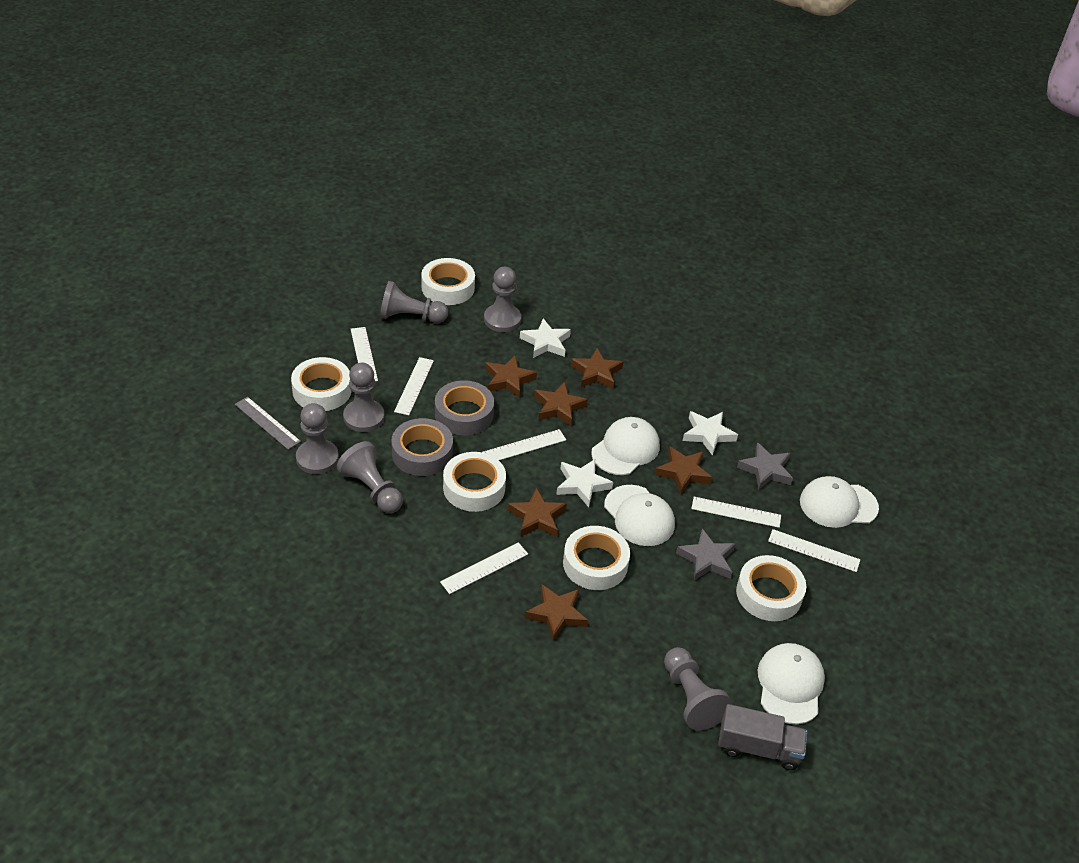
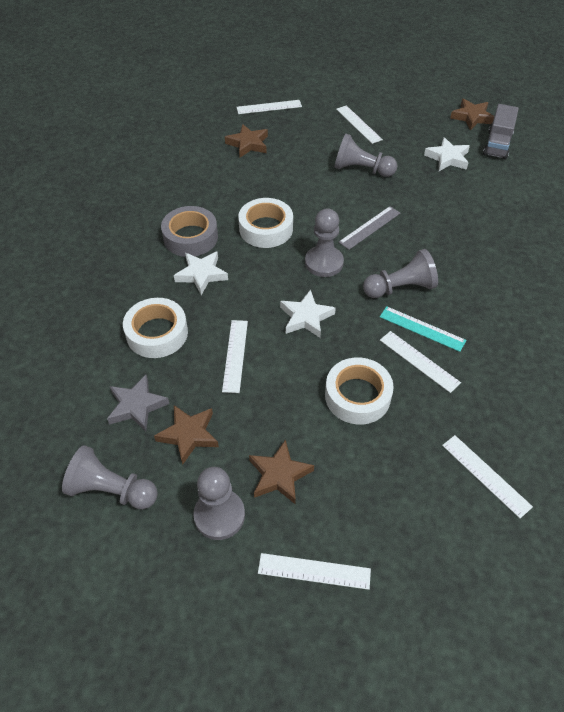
brown star: 6 -> 4
grey pawn: 6 -> 5
grey star: 2 -> 1
grey tape: 2 -> 1
turquoise ruler: 0 -> 1
white cap: 4 -> 0
white tape: 5 -> 3

